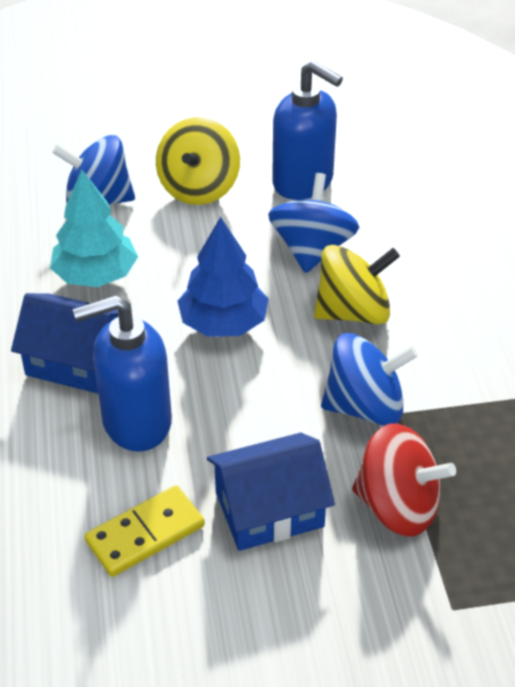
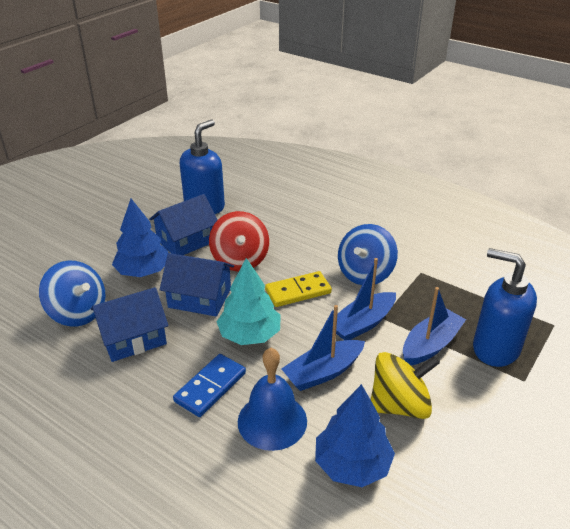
blue bell: 0 -> 1
blue boat: 0 -> 3
blue domino: 0 -> 1
blue house: 2 -> 3
blue spinning top: 3 -> 2
blue tree: 1 -> 2
yellow spinning top: 2 -> 1

